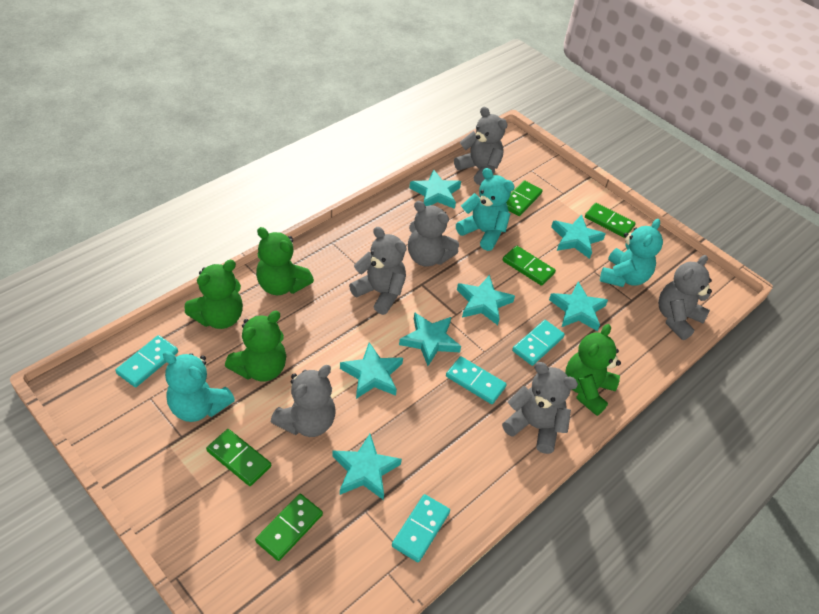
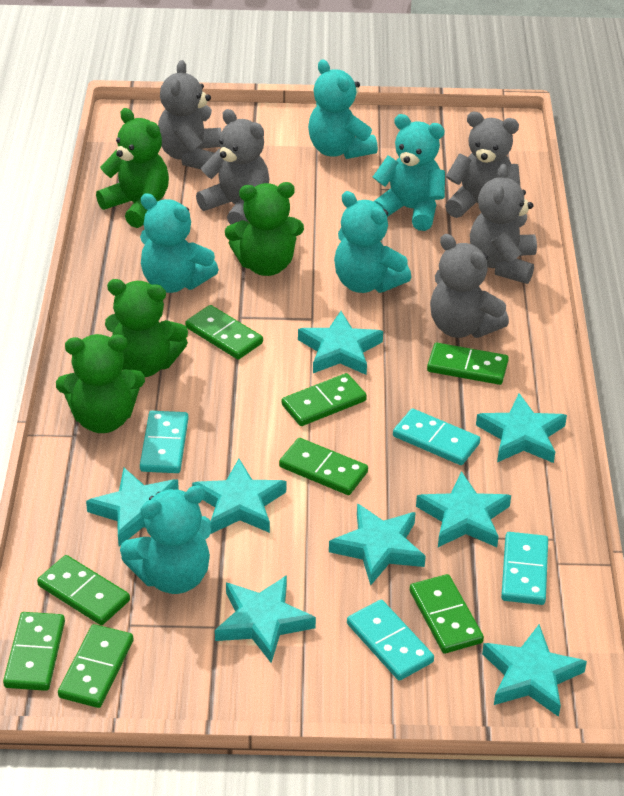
green domino: 5 -> 8
grey teddy bear: 6 -> 5
turquoise star: 7 -> 8
turquoise teddy bear: 3 -> 5

